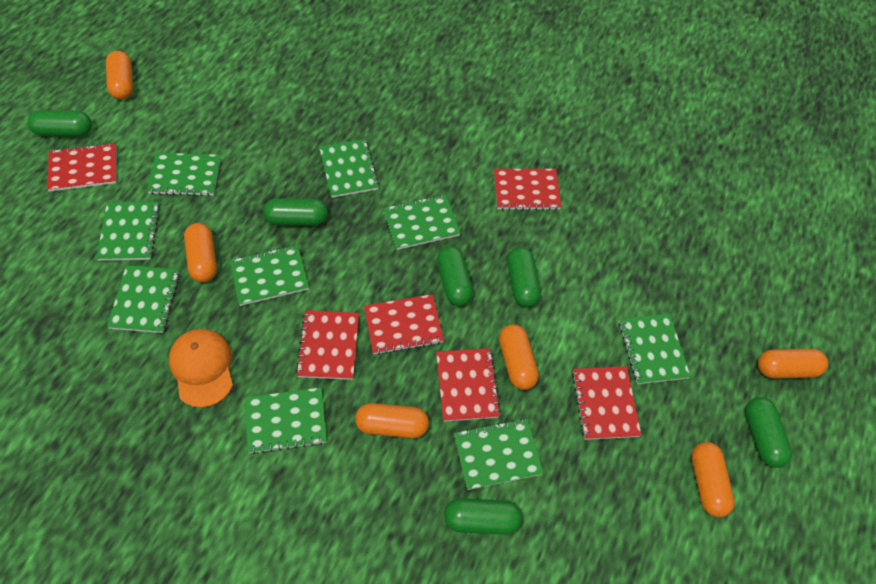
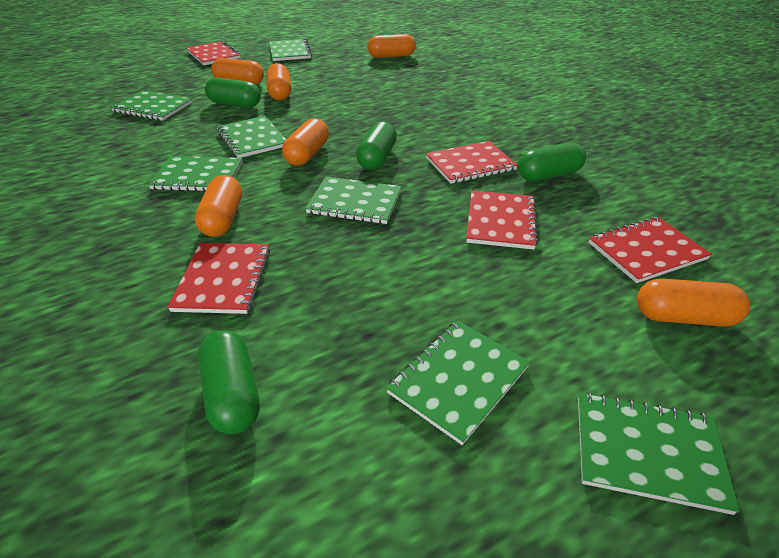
green capsule: 6 -> 4
green notebook: 9 -> 7
orange cap: 1 -> 0
red notebook: 6 -> 5

